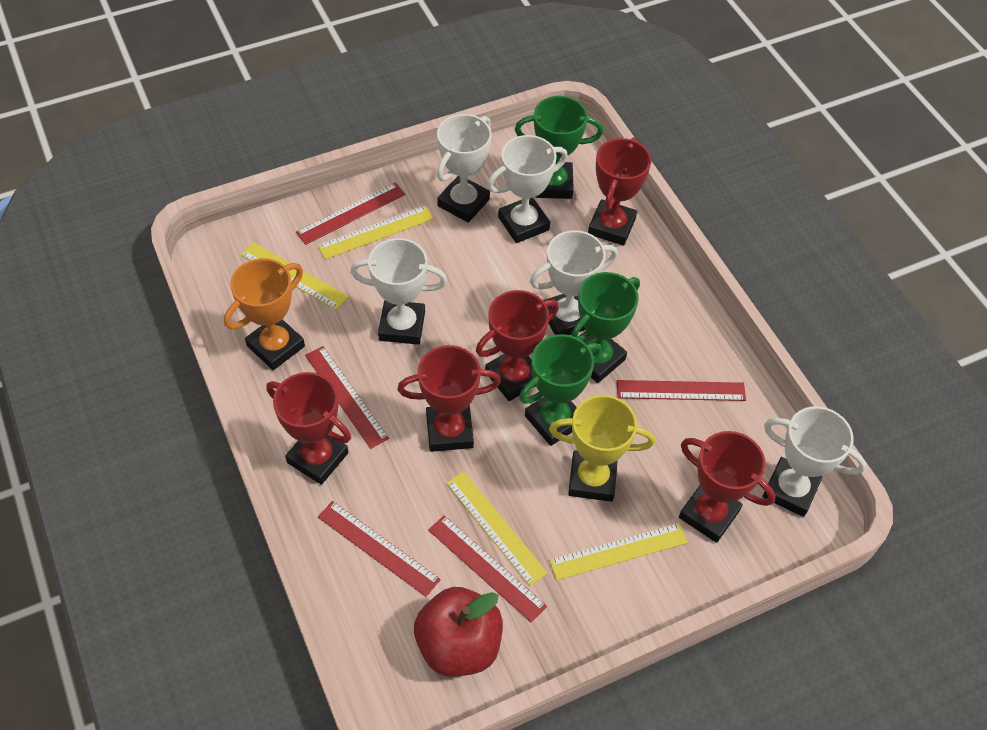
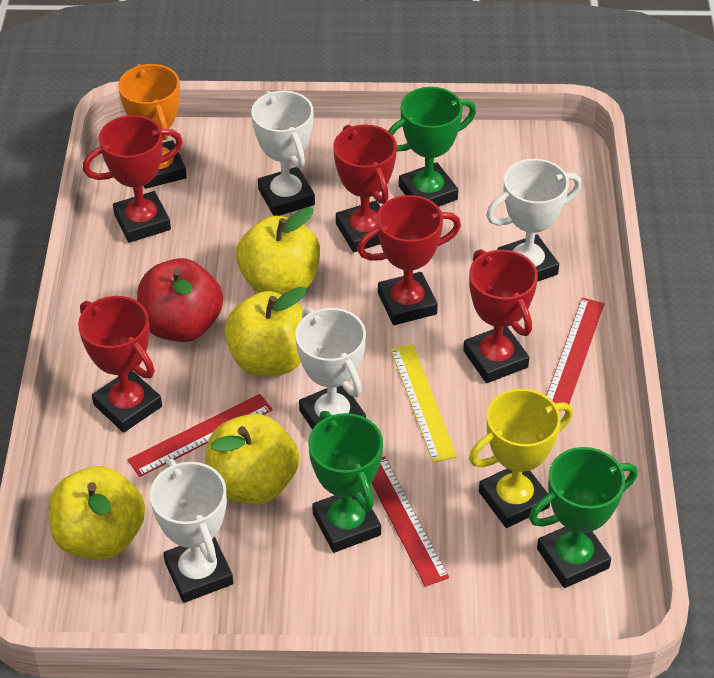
red ruler: 5 -> 3
white trophy: 5 -> 4
yellow apple: 0 -> 4
yellow ruler: 4 -> 1

